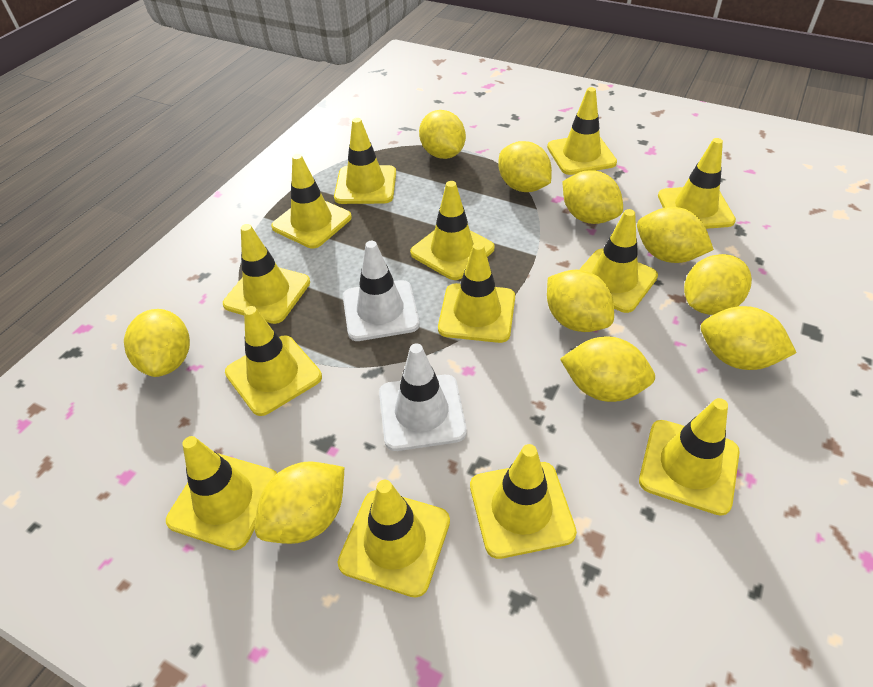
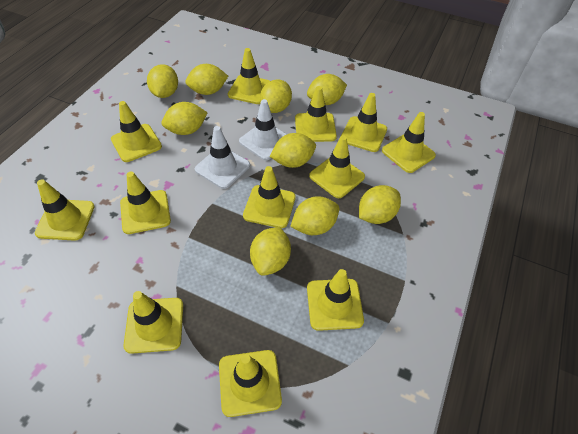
yellow lemon: 10 -> 9
yellow traffic cone: 13 -> 12

